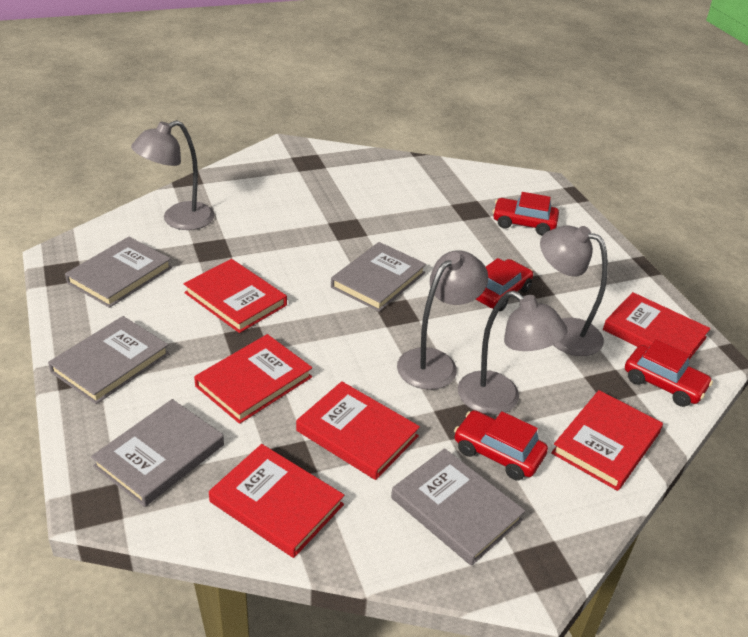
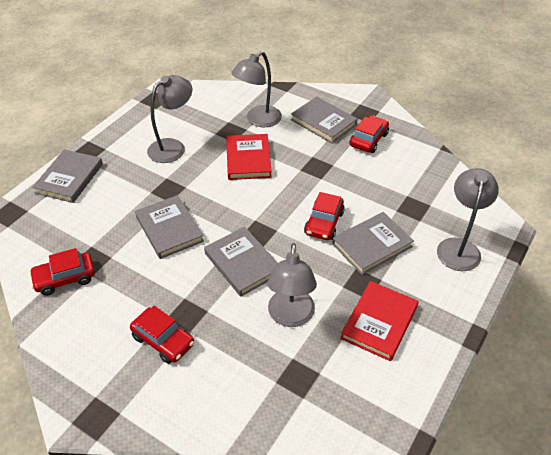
red book: 6 -> 2

